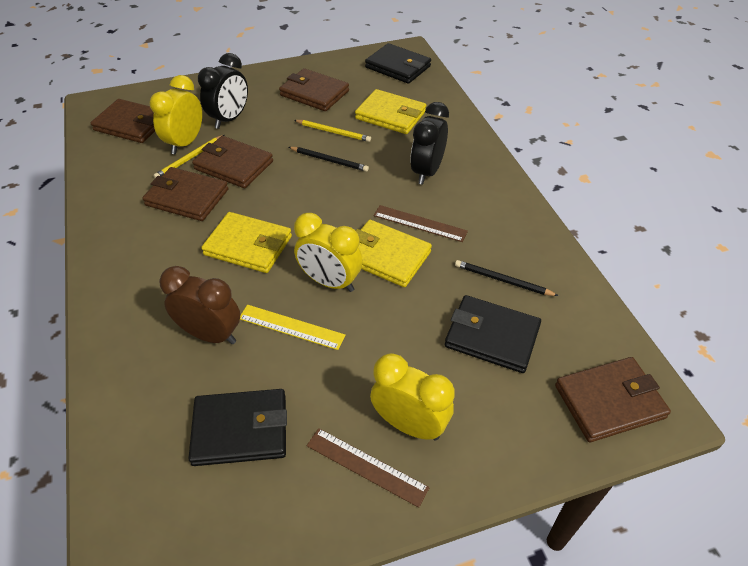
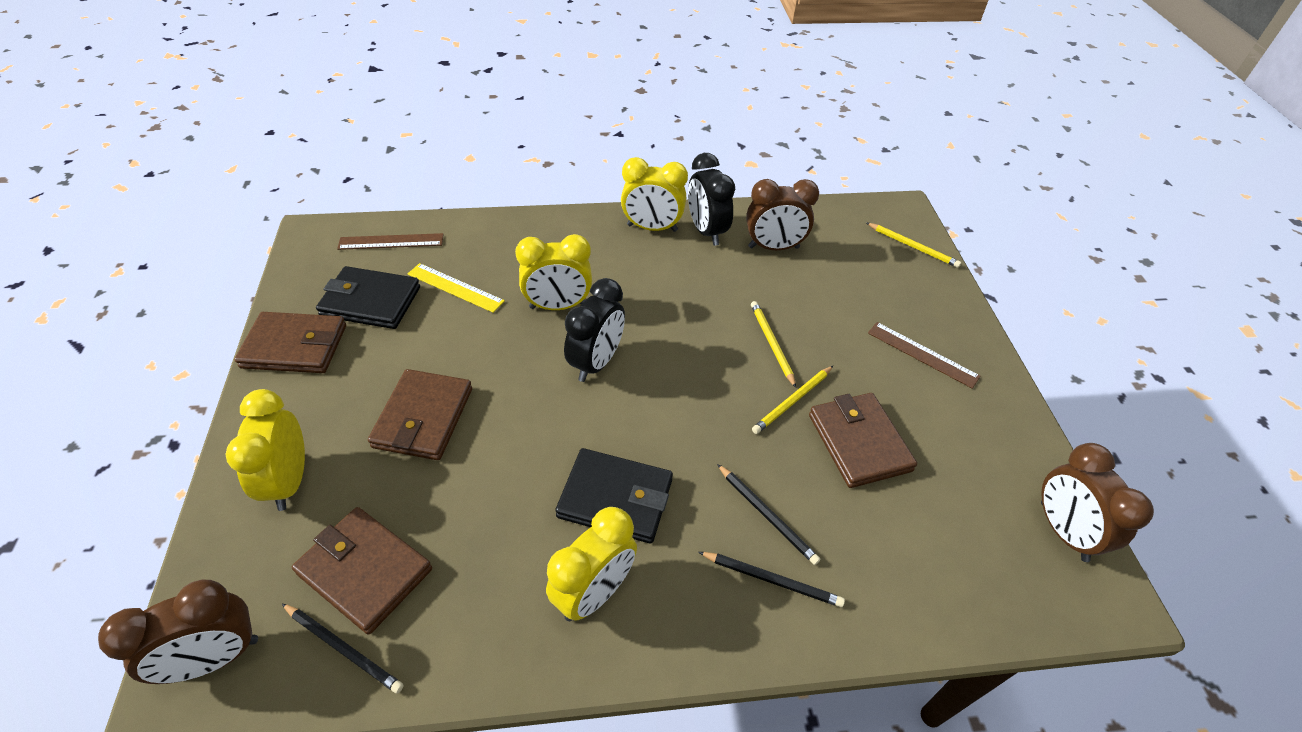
black pencil: 2 -> 3
black wallet: 3 -> 2
brown clock: 1 -> 3
brown wallet: 5 -> 4
yellow clock: 3 -> 4
yellow pencil: 2 -> 3
yellow wallet: 3 -> 0

